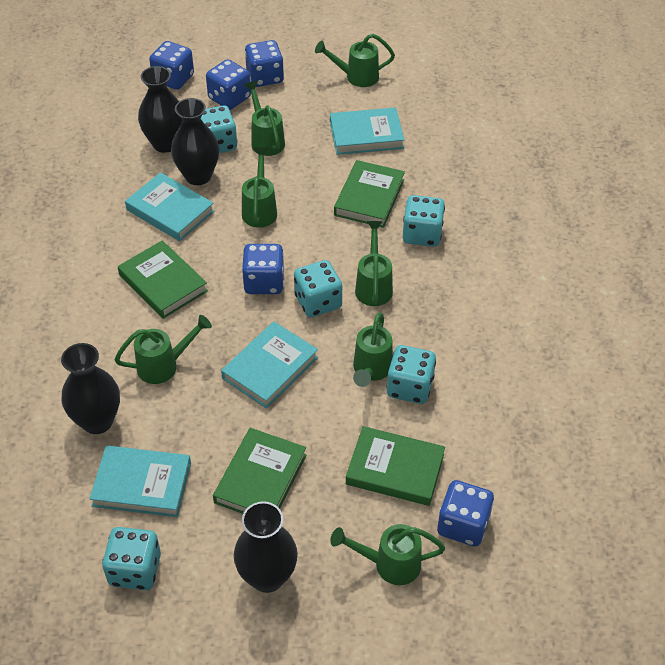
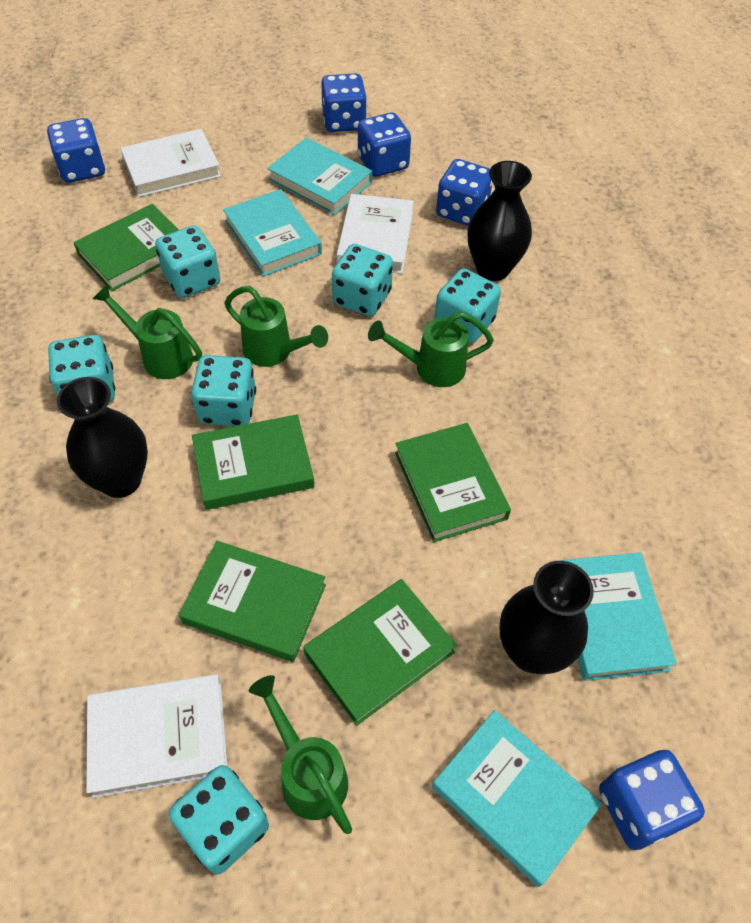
black vase: 4 -> 3
green book: 4 -> 5
green watering can: 7 -> 4
turquoise dice: 5 -> 6
white book: 0 -> 3

